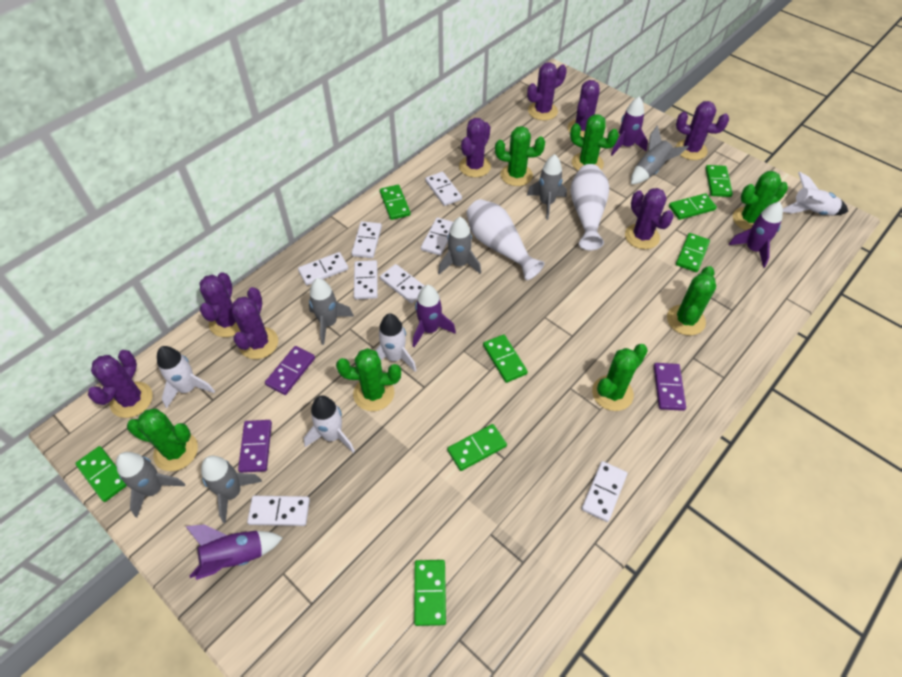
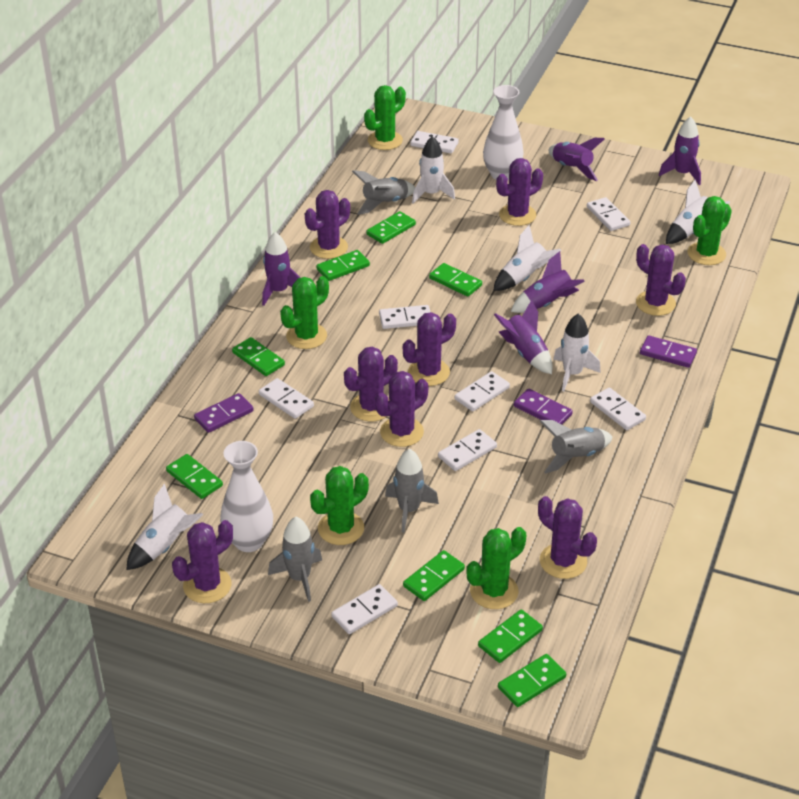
green cactus: 7 -> 5
grey rocket: 6 -> 4
purple rocket: 4 -> 5
white rocket: 4 -> 5

